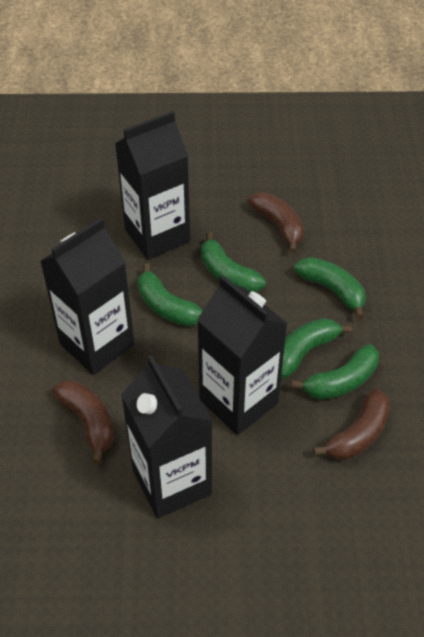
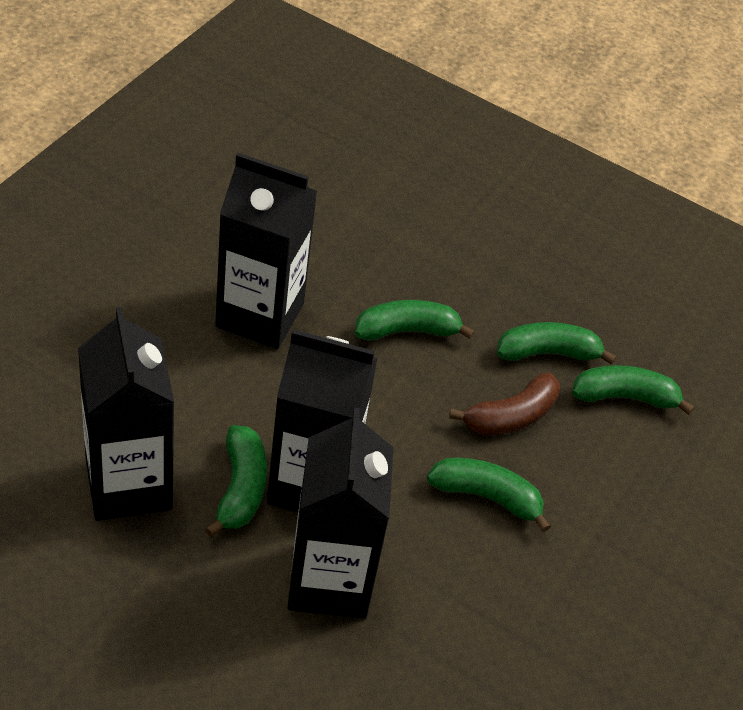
brown banana: 3 -> 1

